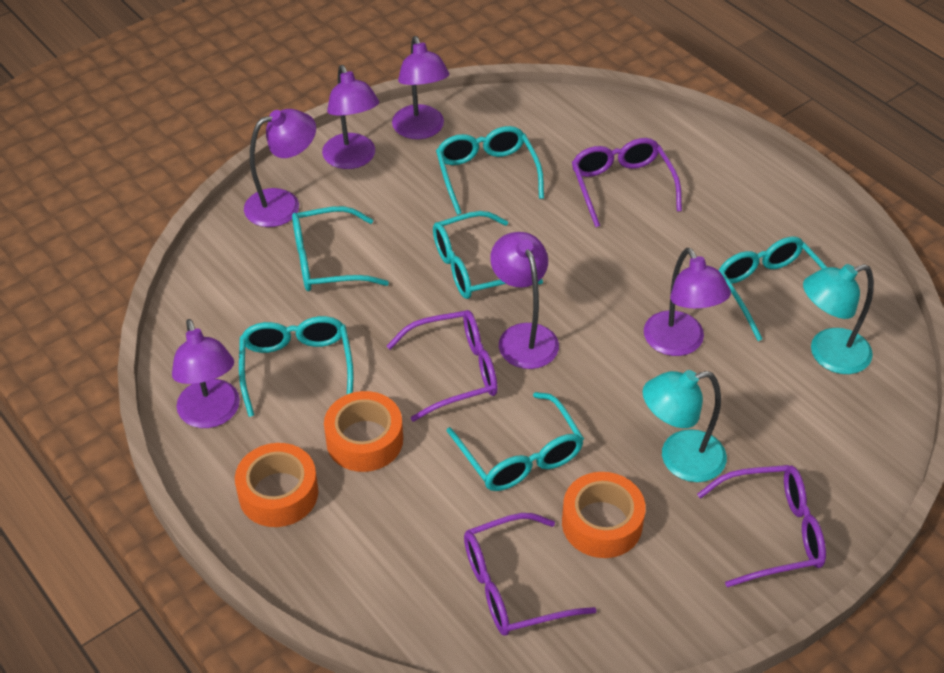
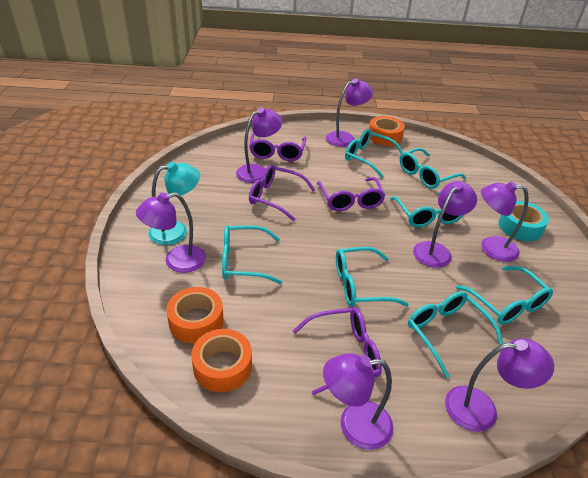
purple lamp: 6 -> 7
turquoise glasses: 6 -> 7
turquoise lamp: 2 -> 1
turquoise tape: 0 -> 1

